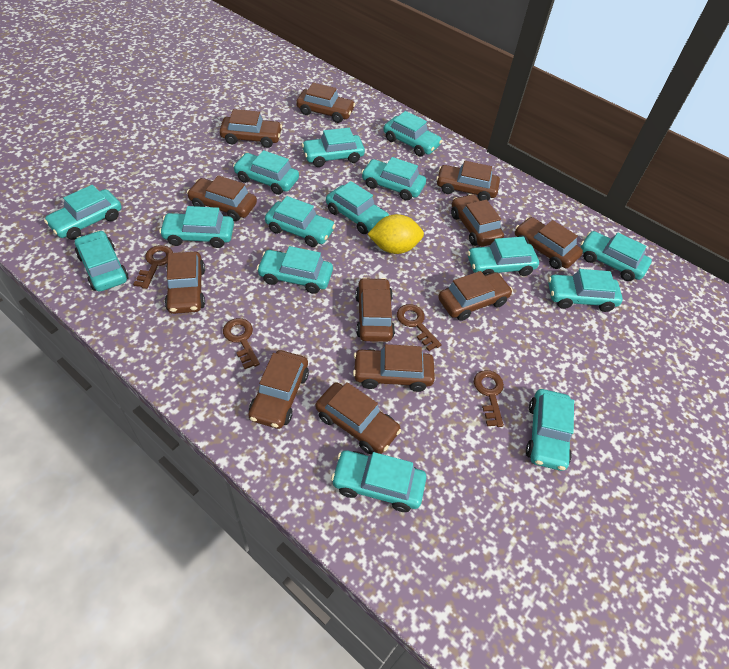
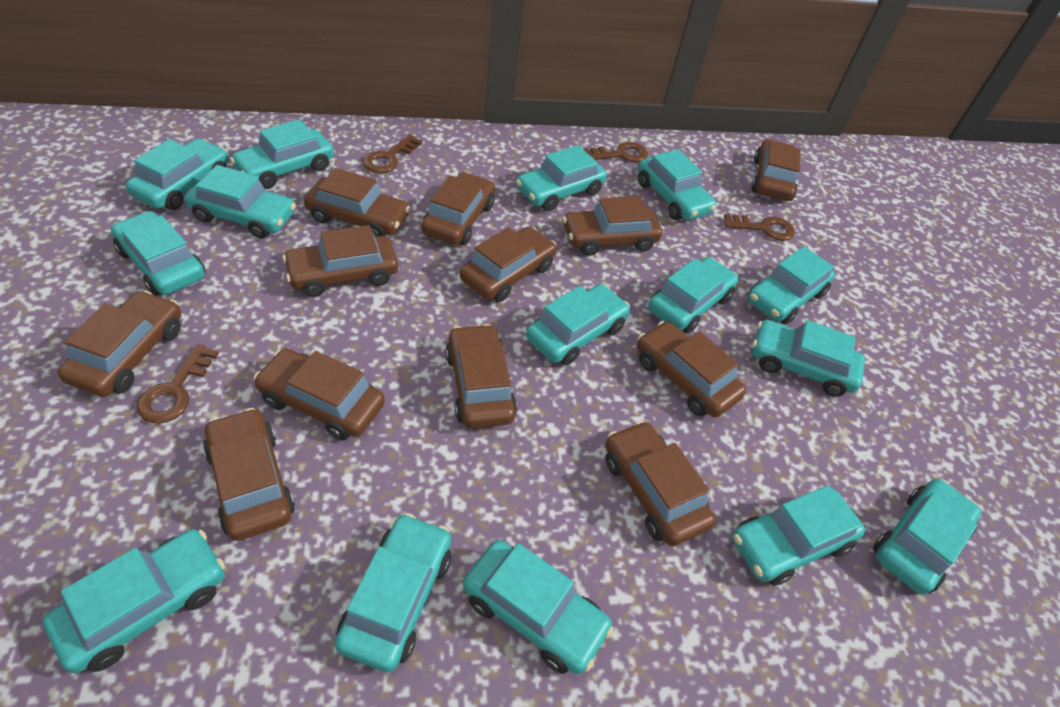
yellow lemon: 1 -> 0

